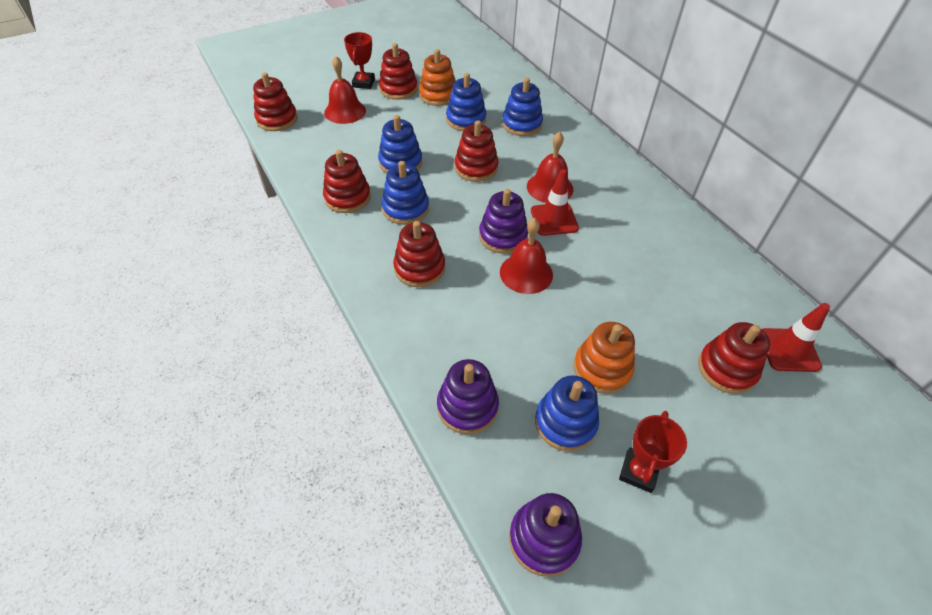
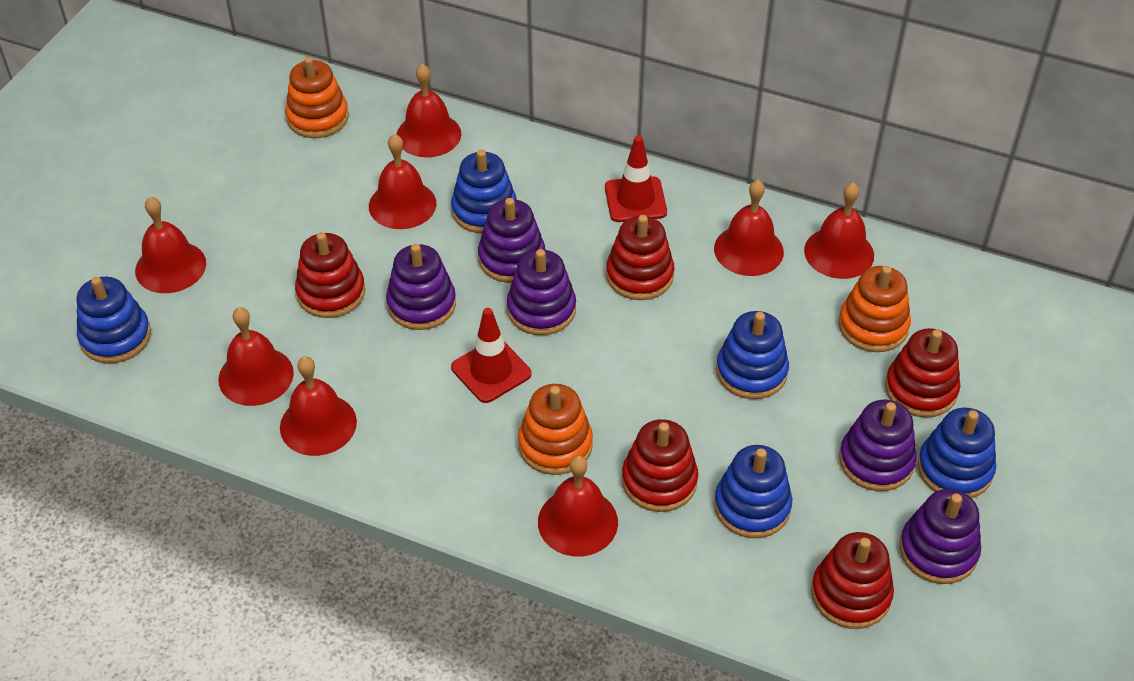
orange stacking toy: 2 -> 3
purple stacking toy: 3 -> 5
red bell: 3 -> 8
red stacking toy: 6 -> 5
red trophy: 2 -> 0

